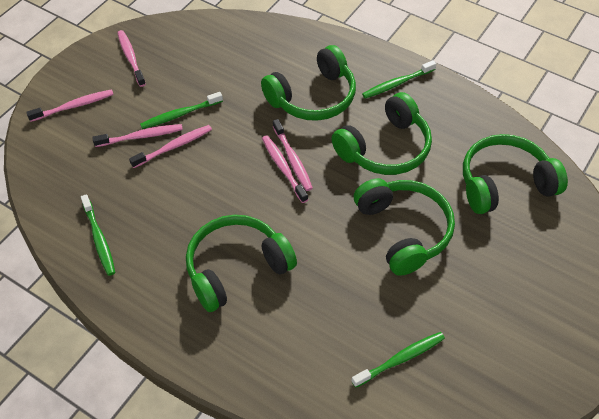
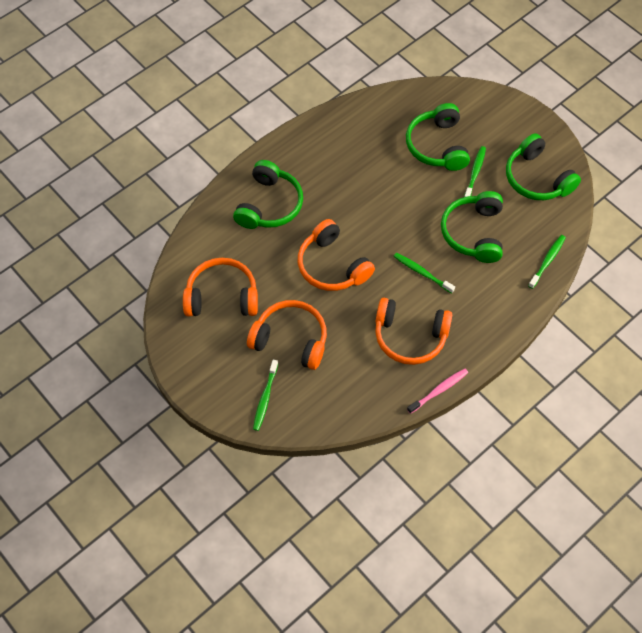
green headphones: 5 -> 4
orange headphones: 0 -> 4
pink toothbrush: 6 -> 1

